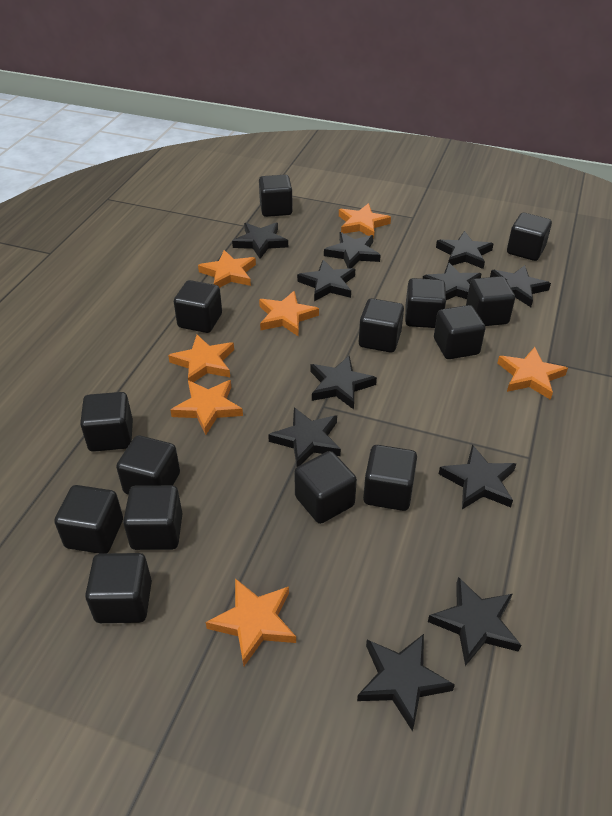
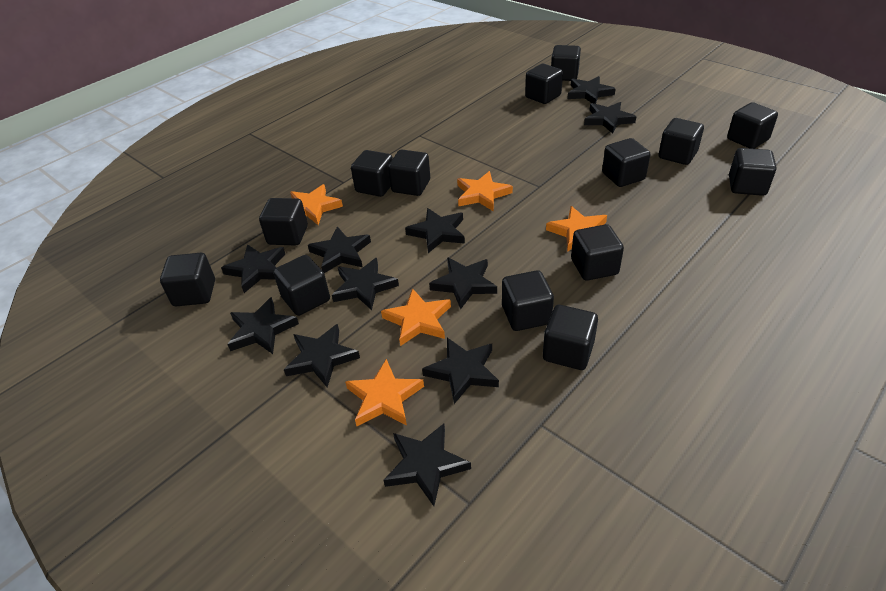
orange star: 7 -> 5

